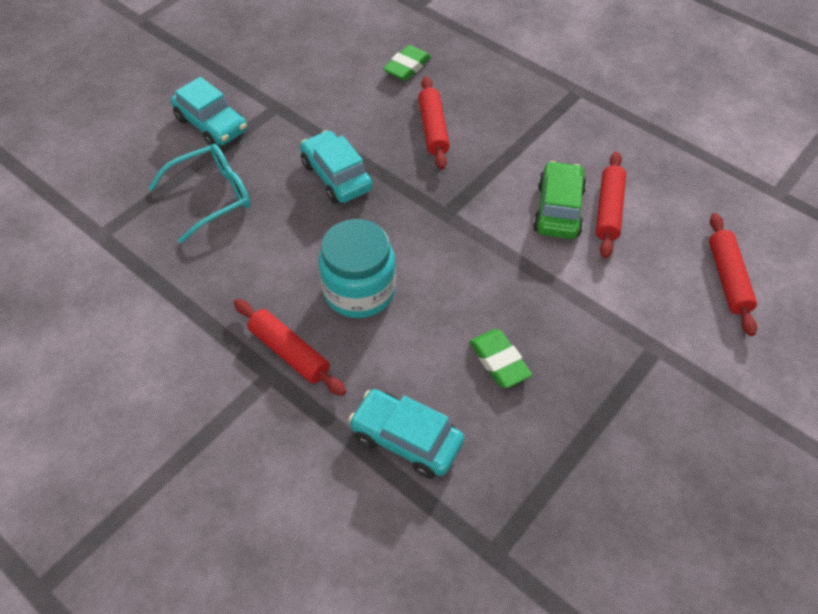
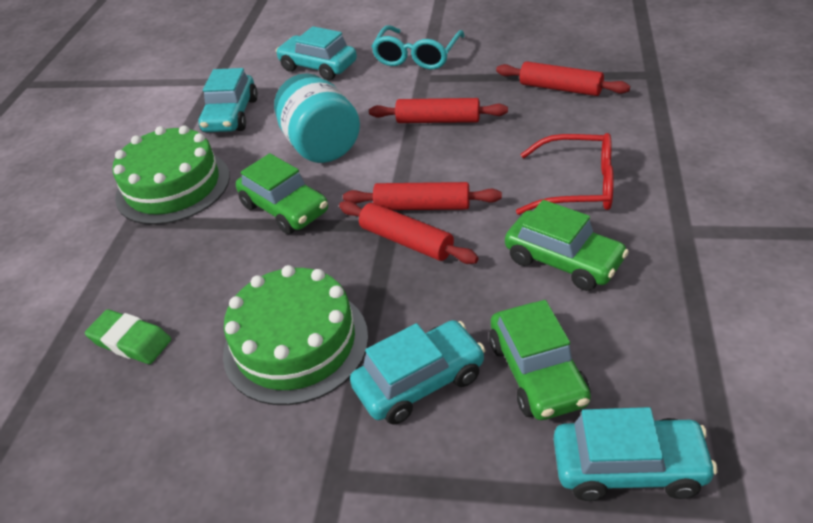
green cake: 0 -> 2
green car: 1 -> 3
green eraser: 2 -> 1
red glasses: 0 -> 1
turquoise car: 3 -> 4

